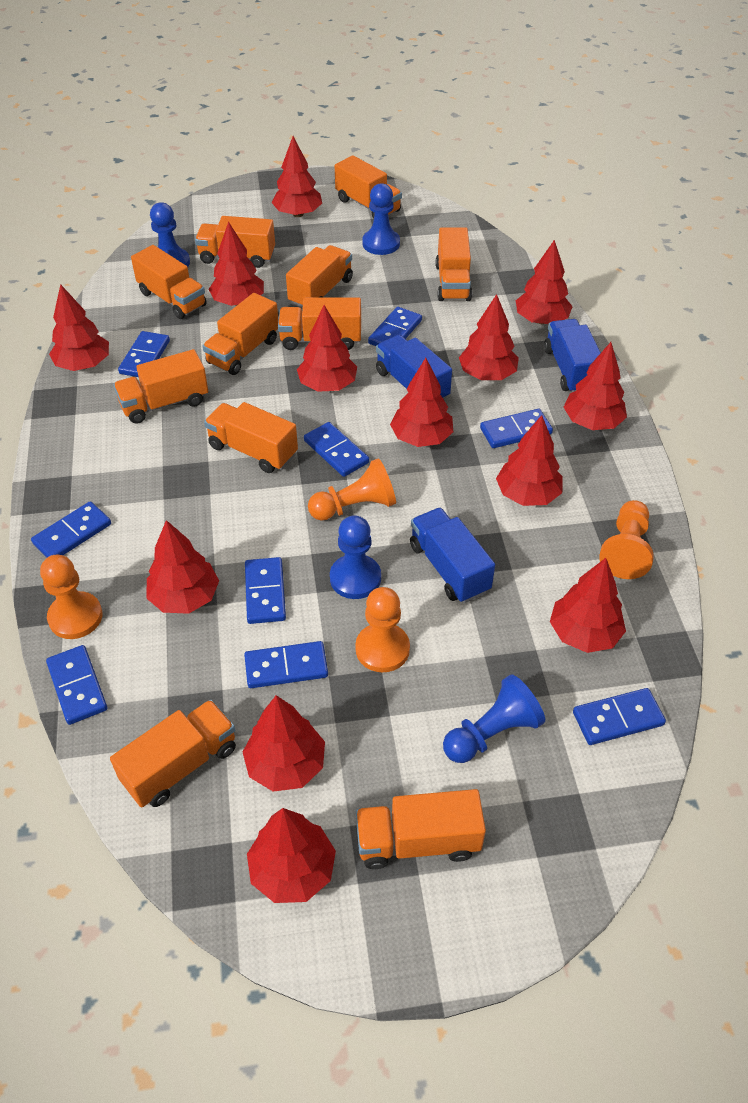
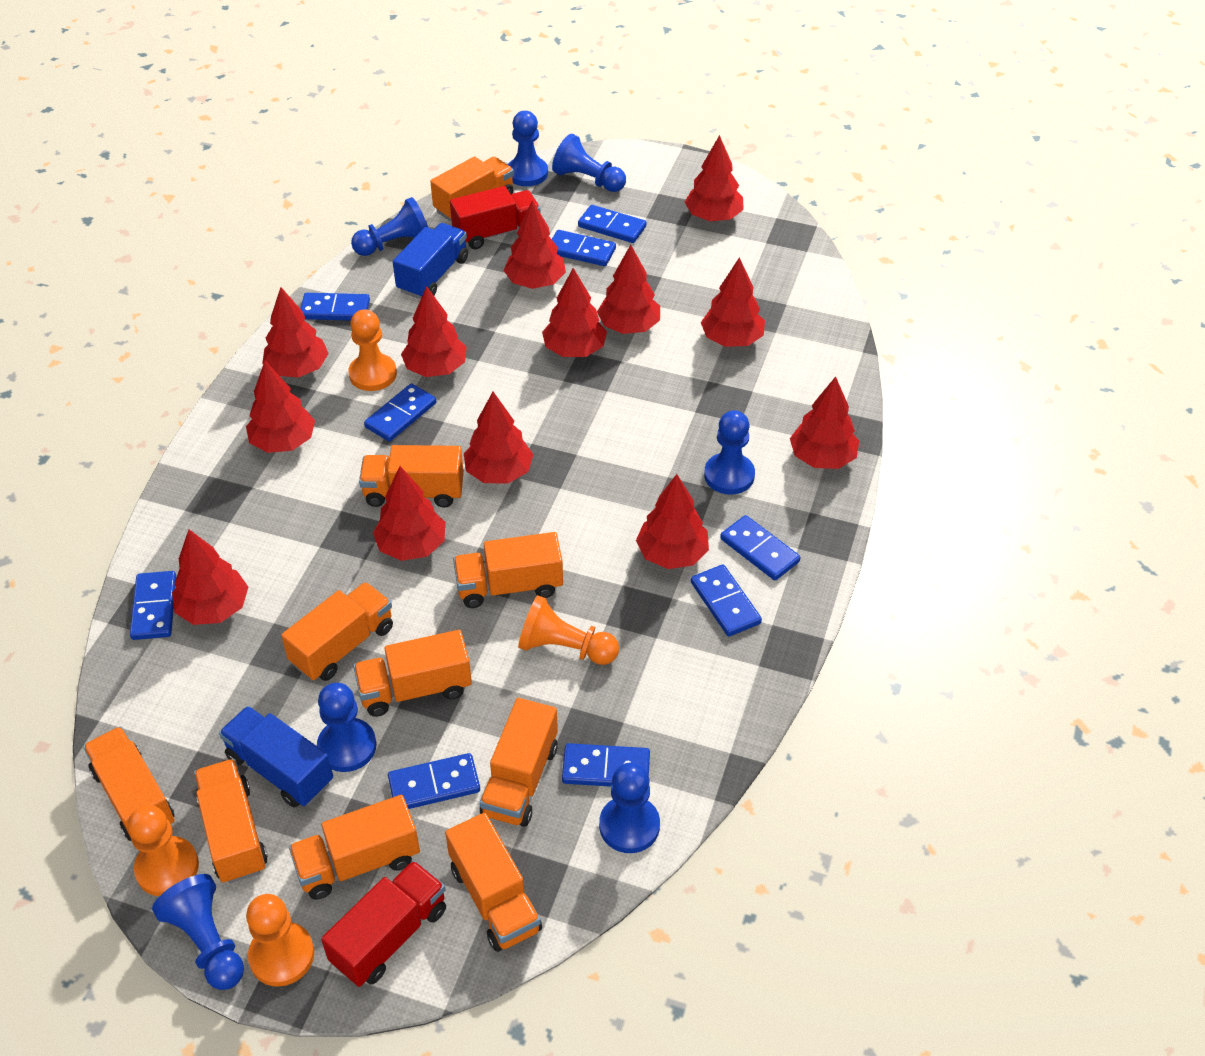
blue pawn: 4 -> 7
blue truck: 3 -> 2
orange truck: 11 -> 10
red truck: 0 -> 2

